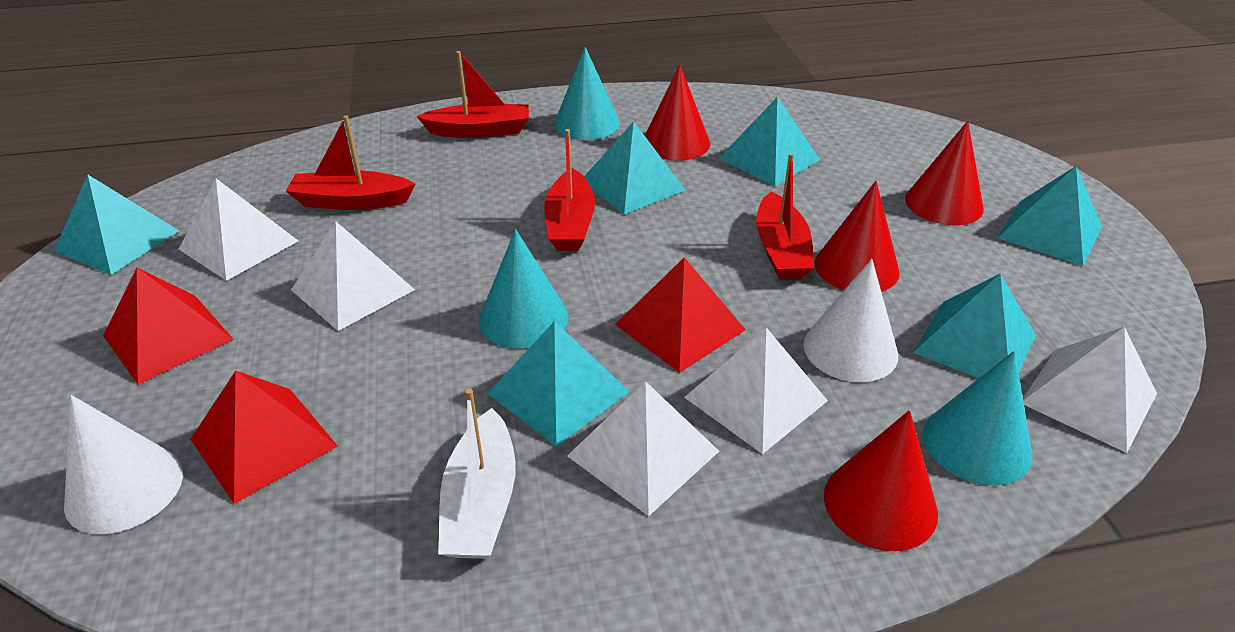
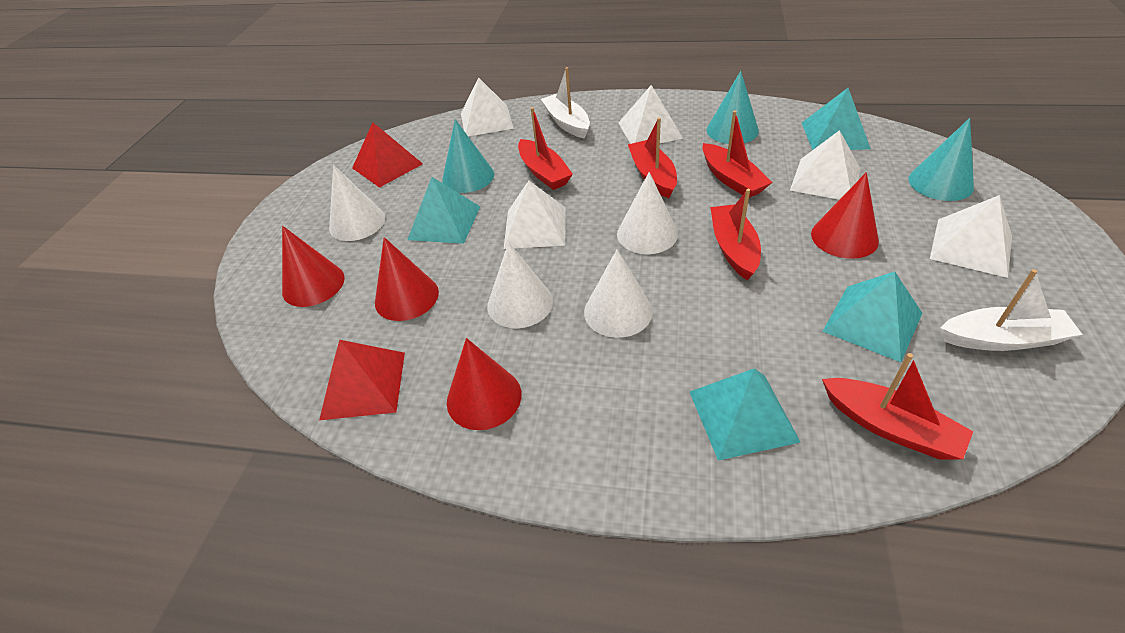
red boat: 4 -> 5
red pyramid: 3 -> 2
turquoise pyramid: 6 -> 4
white boat: 1 -> 2
white cone: 2 -> 4

